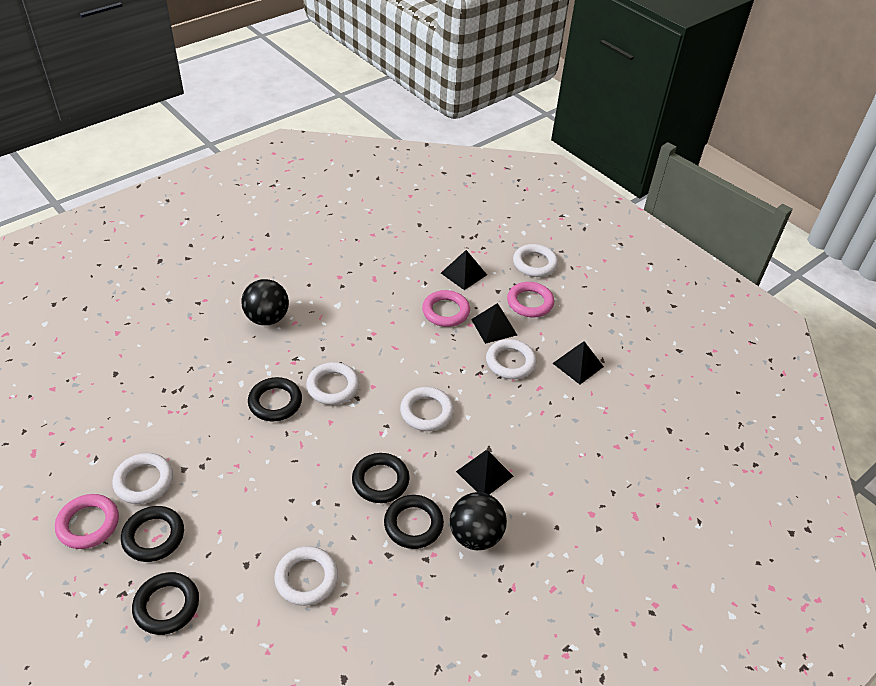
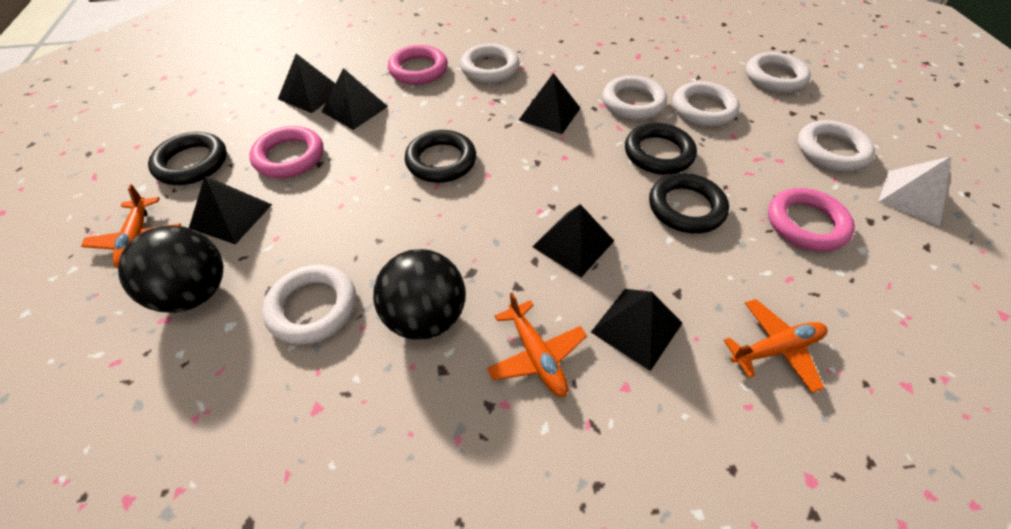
black pyramid: 4 -> 6
black ring: 5 -> 4
orange plane: 0 -> 3
white pyramid: 0 -> 1

